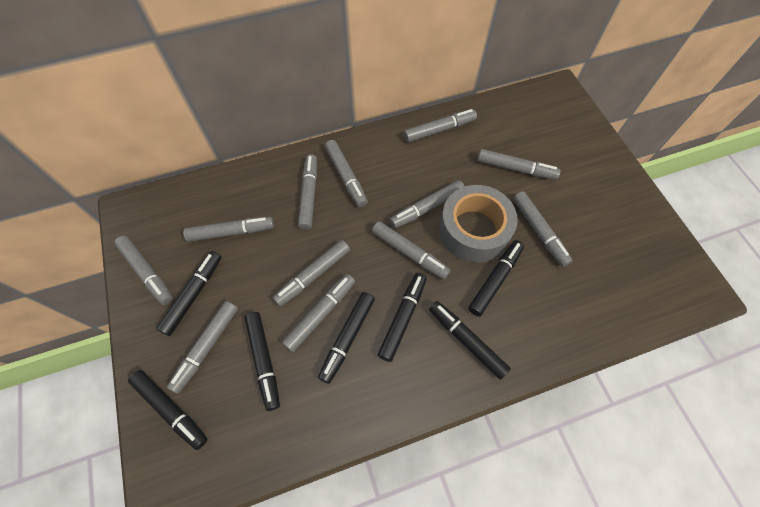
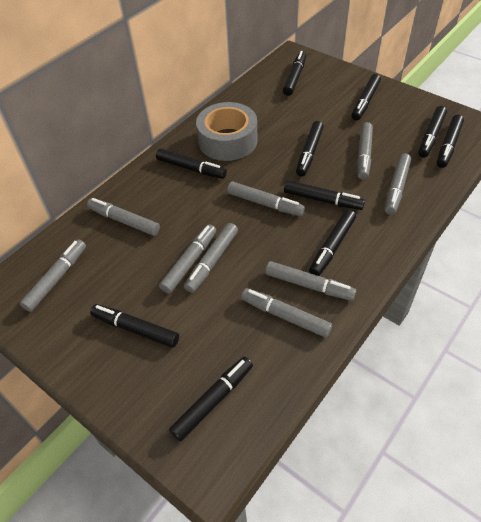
black marker: 7 -> 10
grey marker: 12 -> 9

